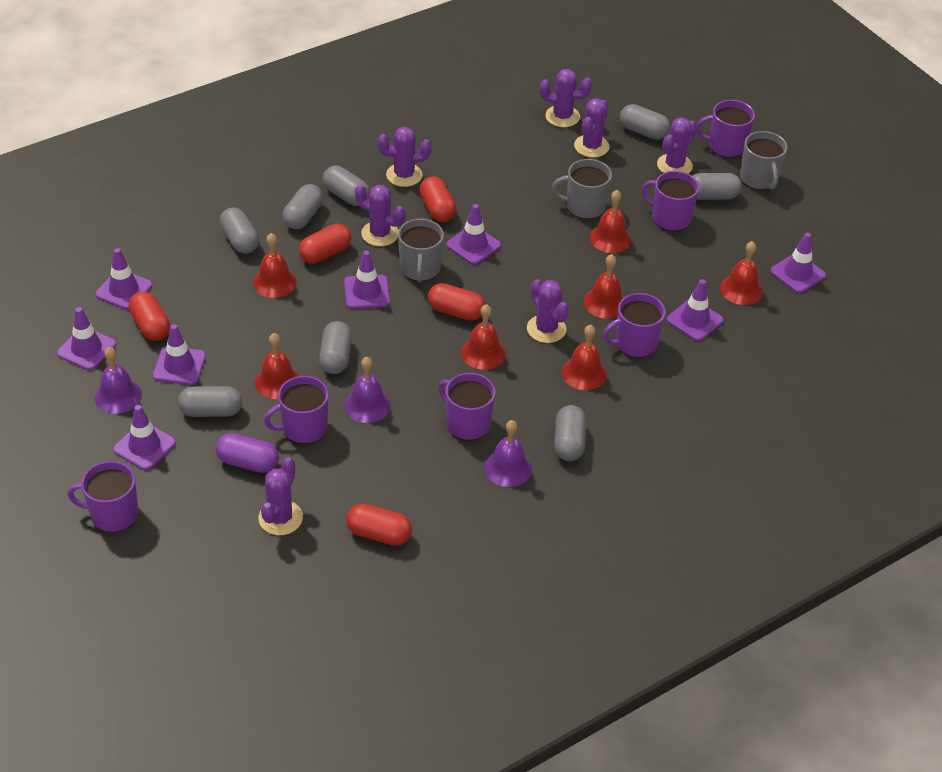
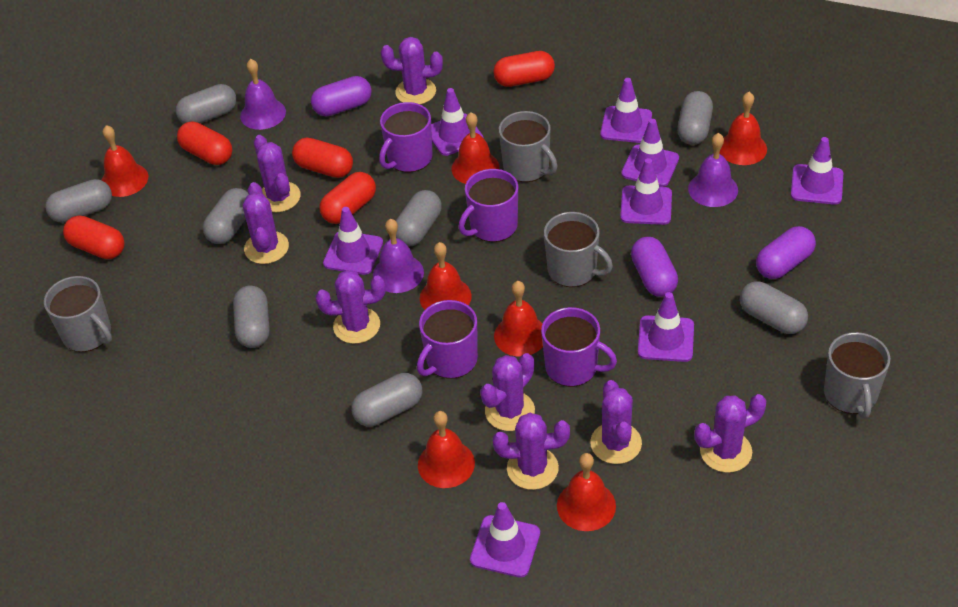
grey mug: 3 -> 4
purple cactus: 7 -> 8
purple capsule: 1 -> 3
purple mug: 6 -> 4

